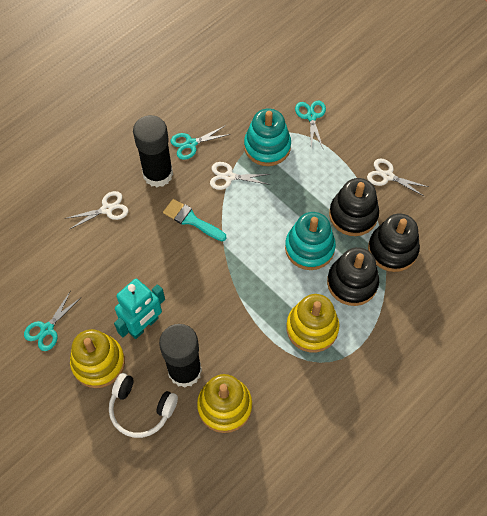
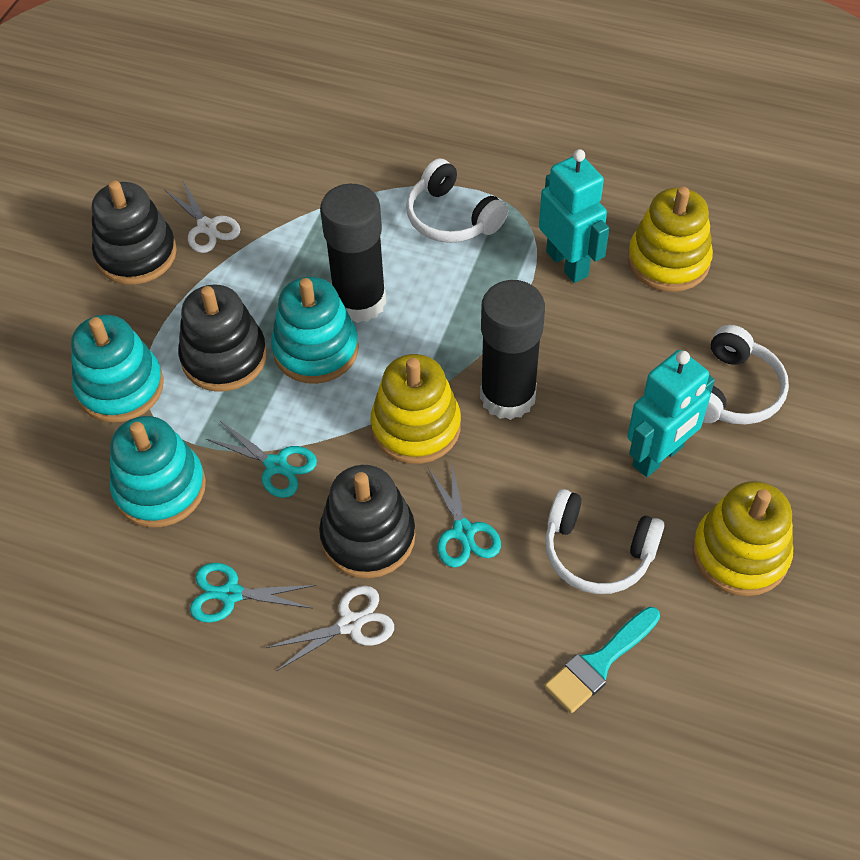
turquoise robot: 1 -> 2
turquoise stacking toy: 2 -> 3
white headphones: 1 -> 3
white scissors: 3 -> 2

